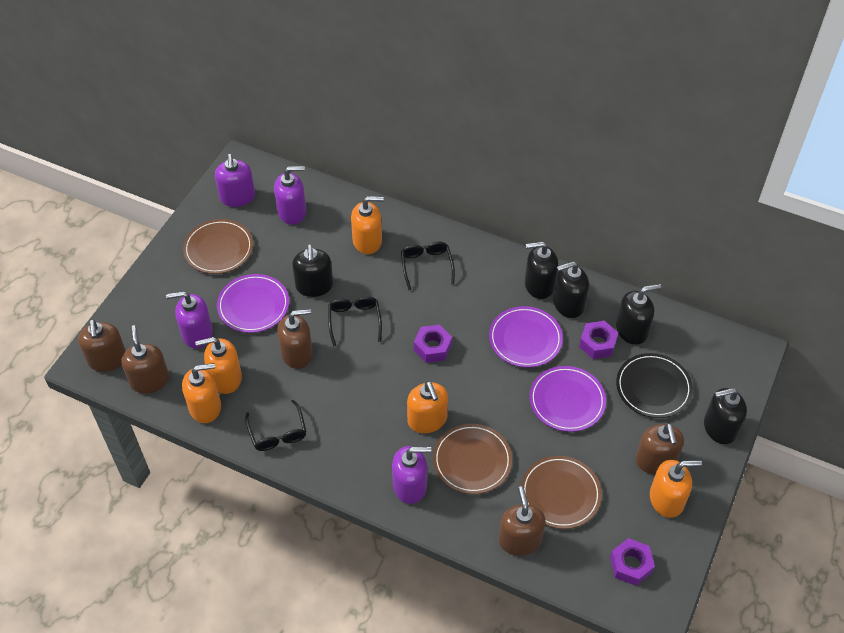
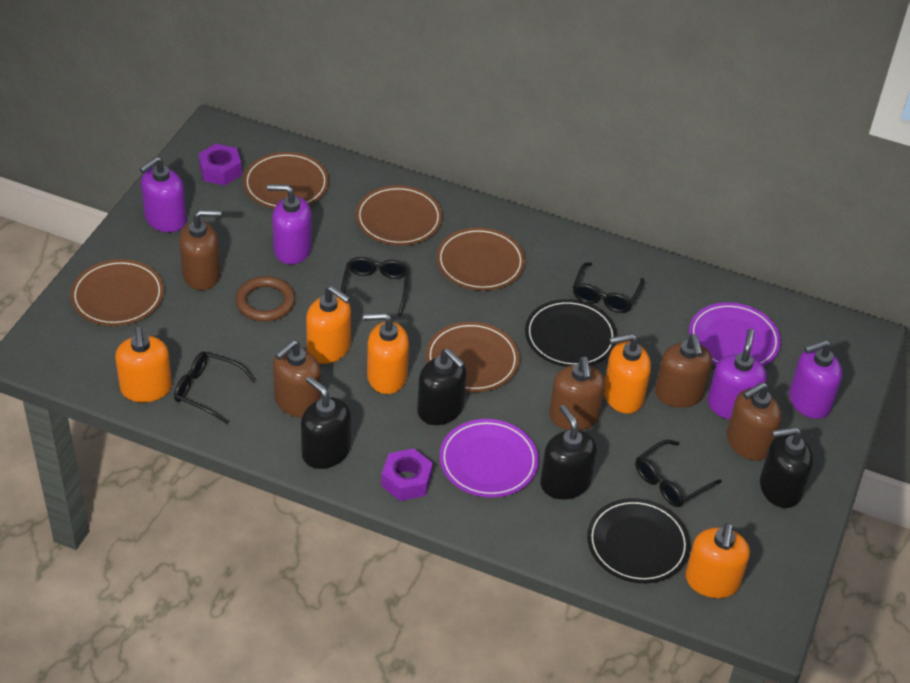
black glasses: 3 -> 4
black plate: 1 -> 2
black soap dispenser: 5 -> 4
brown plate: 3 -> 5
brown ring: 0 -> 1
purple nut: 3 -> 2
purple plate: 3 -> 2

